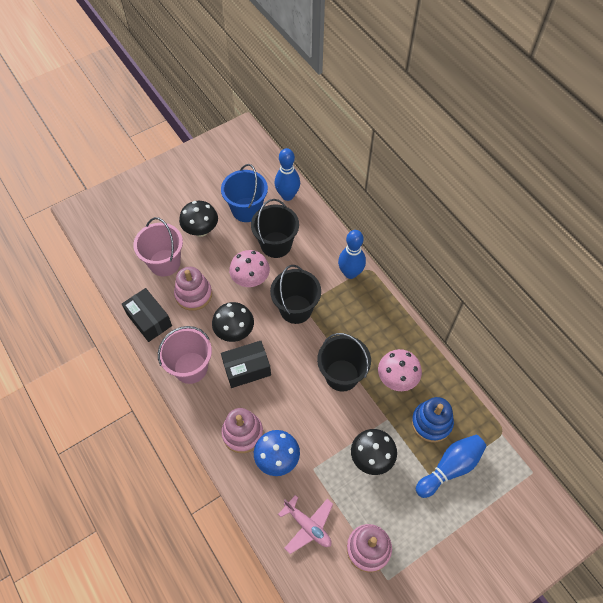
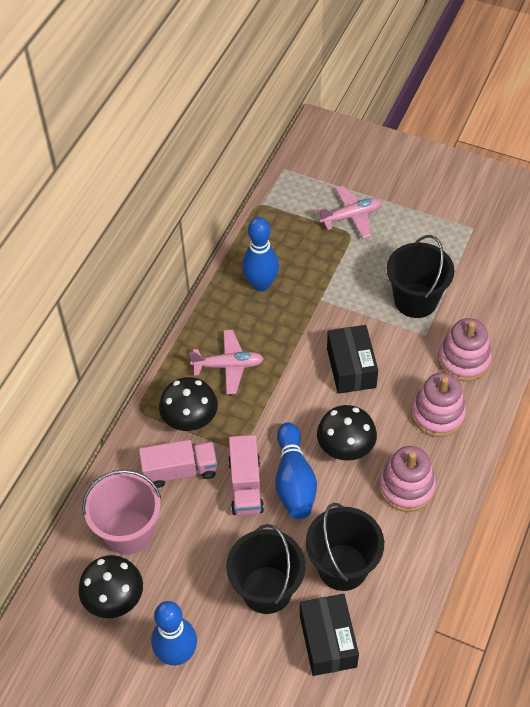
blue bucket: 1 -> 0
blue mushroom: 1 -> 0
blue stacking toy: 1 -> 0
pink bucket: 2 -> 1
pink mushroom: 2 -> 0
pink plane: 1 -> 2
pink truck: 0 -> 2

